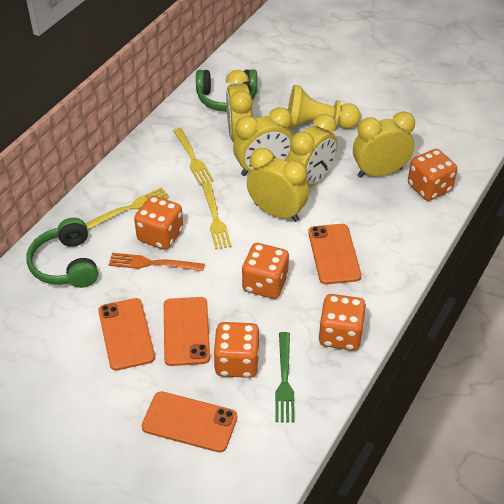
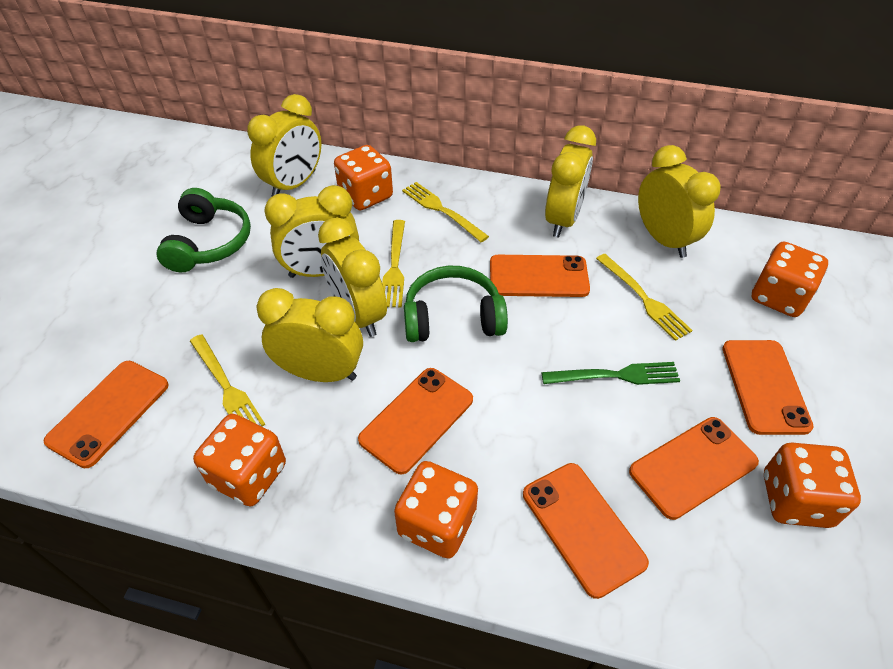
orange fork: 1 -> 0
orange phone: 4 -> 6
yellow clock: 5 -> 6
yellow fork: 3 -> 4
yellow pawn: 1 -> 0

